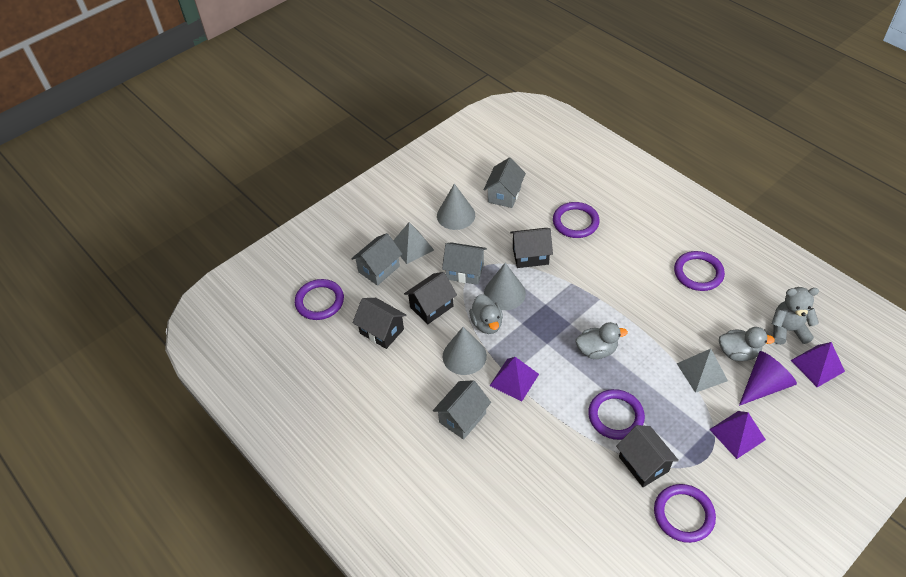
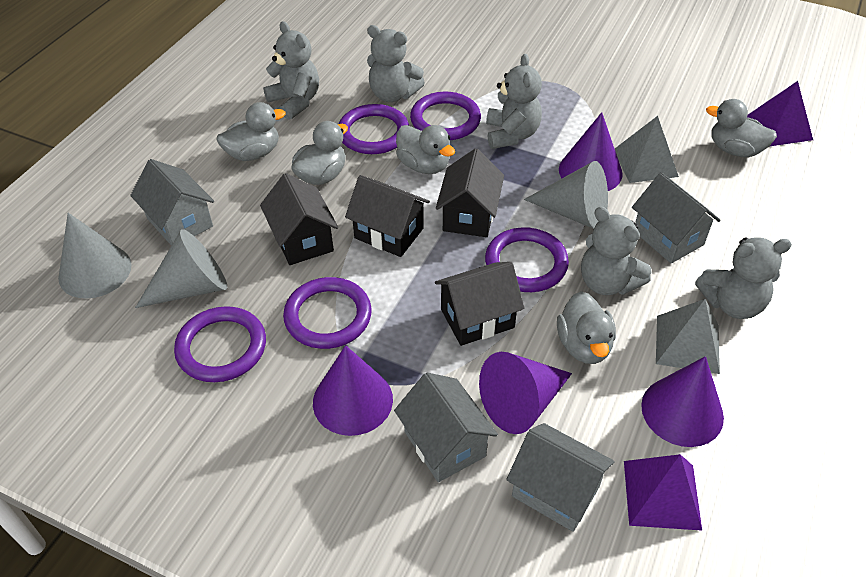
grey duck: 3 -> 5
grey teddy bear: 1 -> 5
purple cone: 1 -> 4
purple pyramid: 3 -> 2

